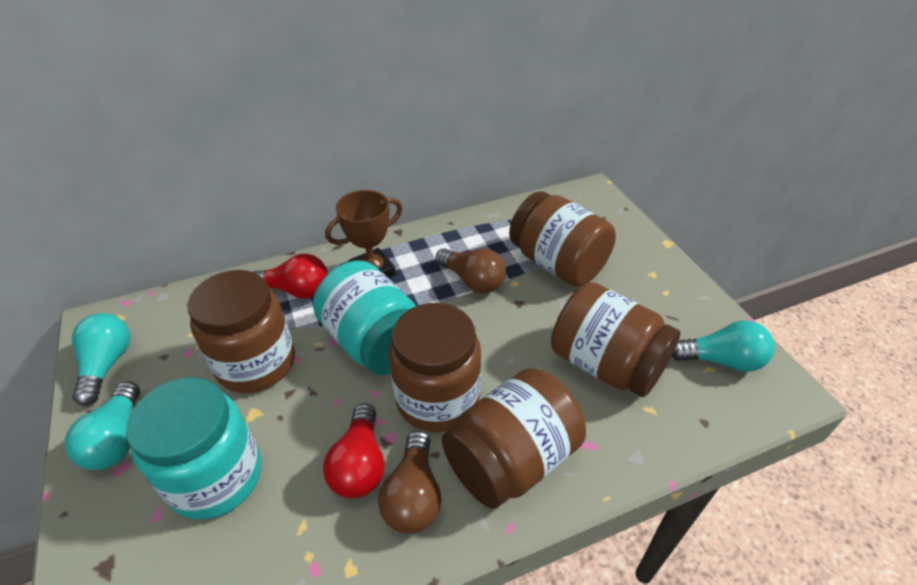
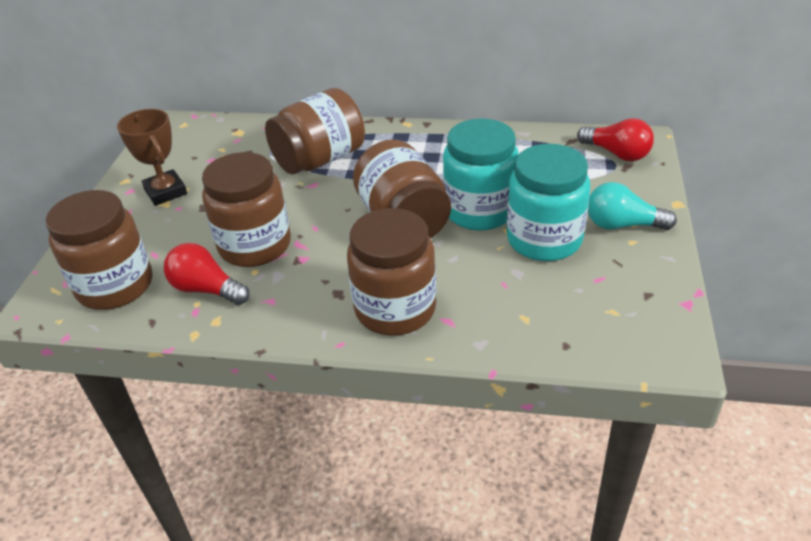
brown light bulb: 2 -> 0
turquoise light bulb: 3 -> 1

